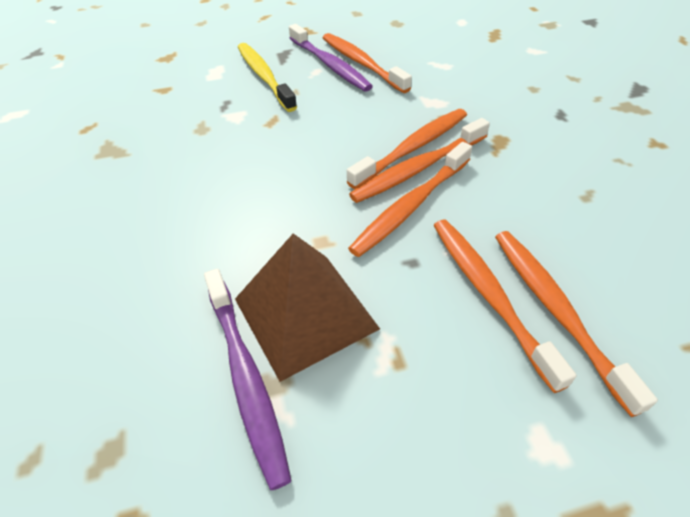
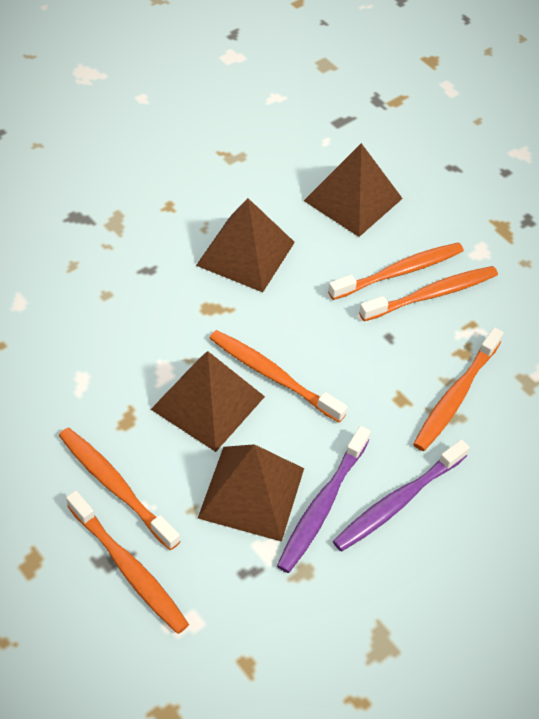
brown pyramid: 1 -> 4
yellow toothbrush: 1 -> 0

